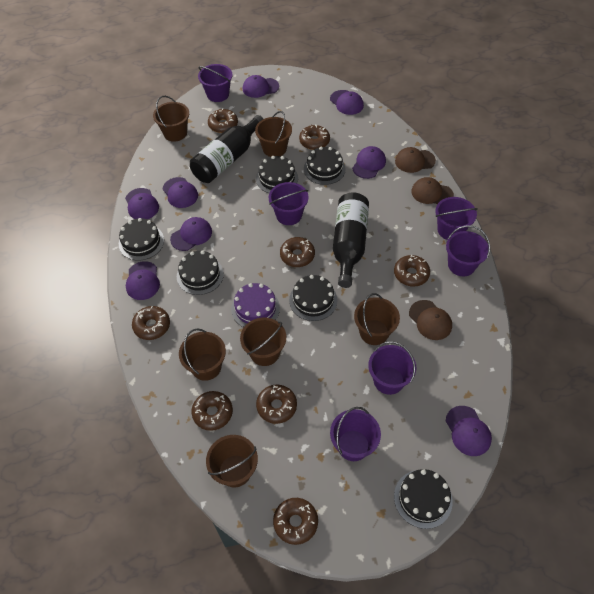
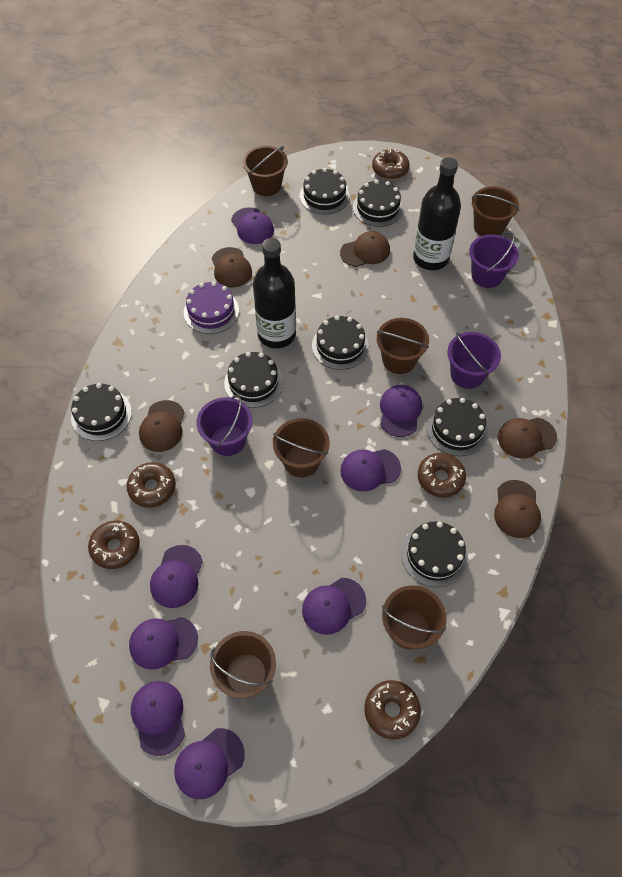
black cake: 6 -> 7
brown cap: 3 -> 5
brown donut: 8 -> 5
purple bucket: 6 -> 3

